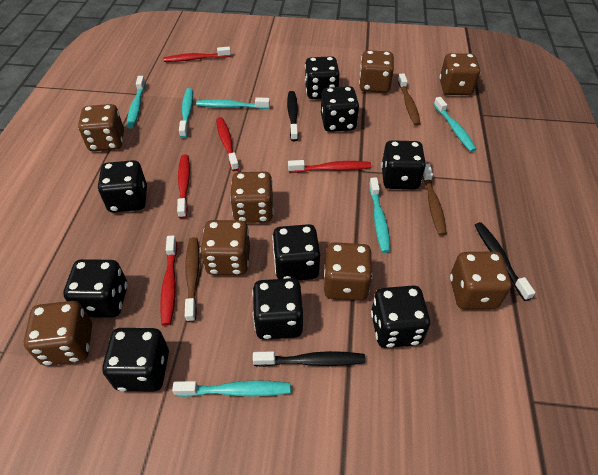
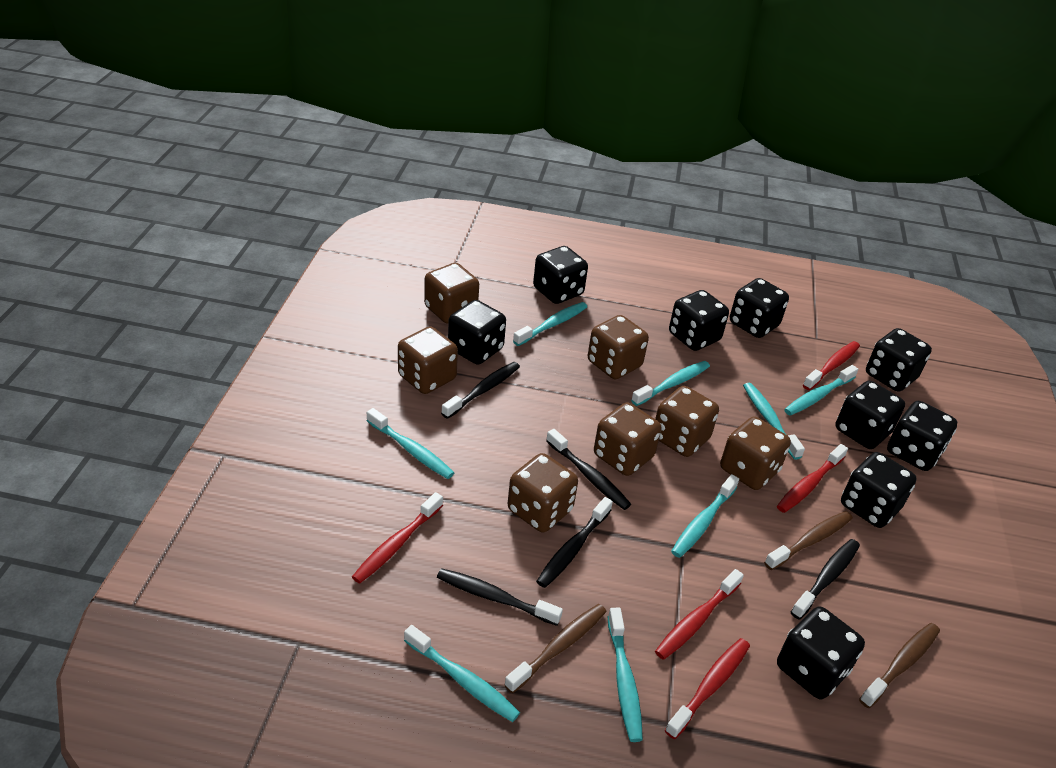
black toothbrush: 3 -> 5
brown dice: 8 -> 7
turquoise toothbrush: 6 -> 8

